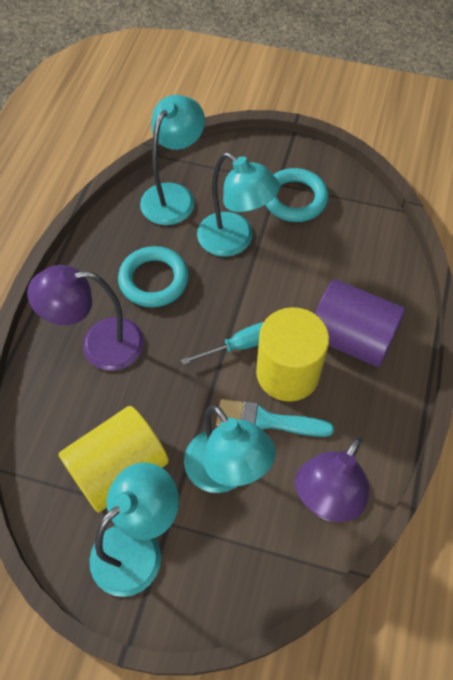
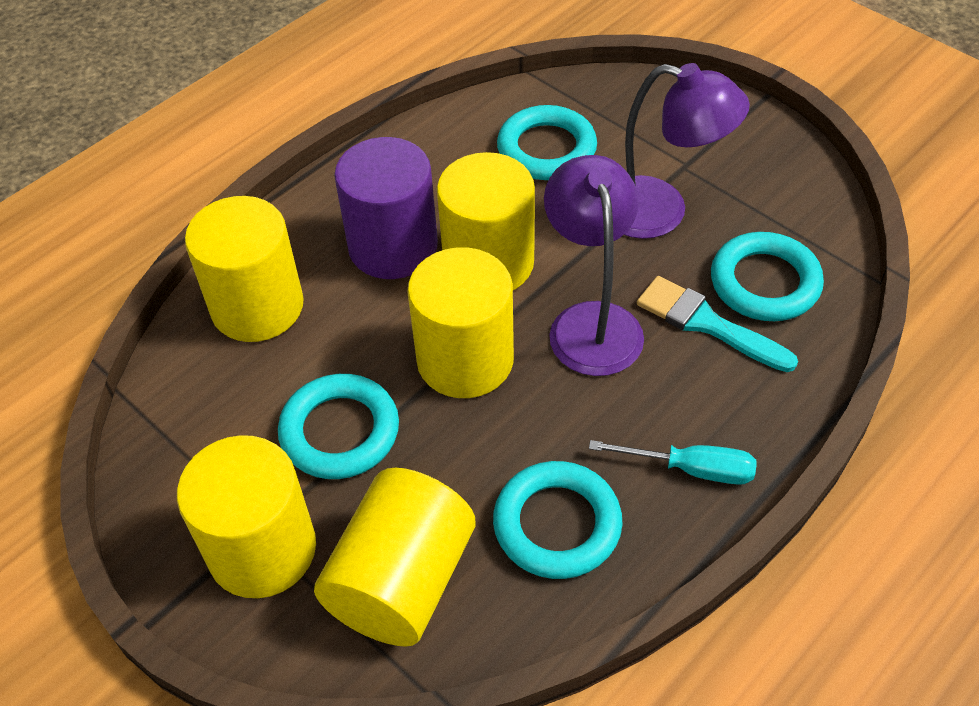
turquoise lamp: 4 -> 0
turquoise ring: 2 -> 4
yellow cylinder: 2 -> 5

